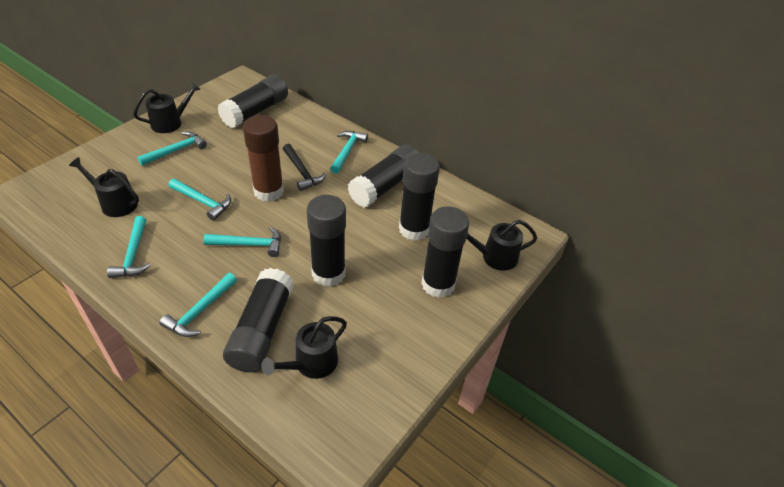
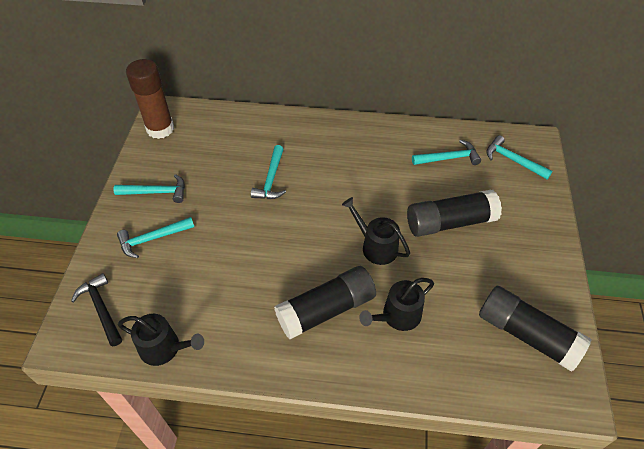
black glue stick: 6 -> 3
black watering can: 4 -> 3
turquoise hammer: 6 -> 5

